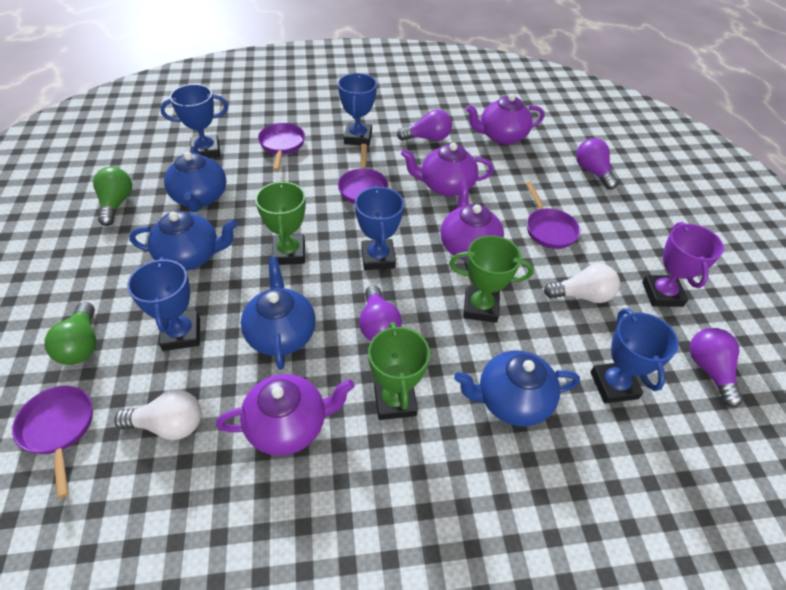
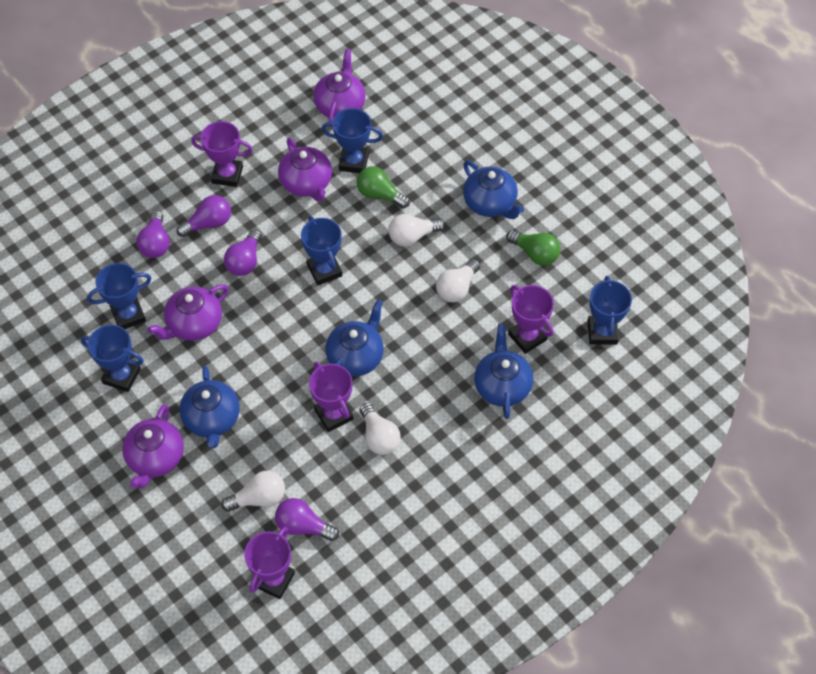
green trophy: 3 -> 0
purple pan: 4 -> 0
purple trophy: 1 -> 4
white light bulb: 2 -> 4

